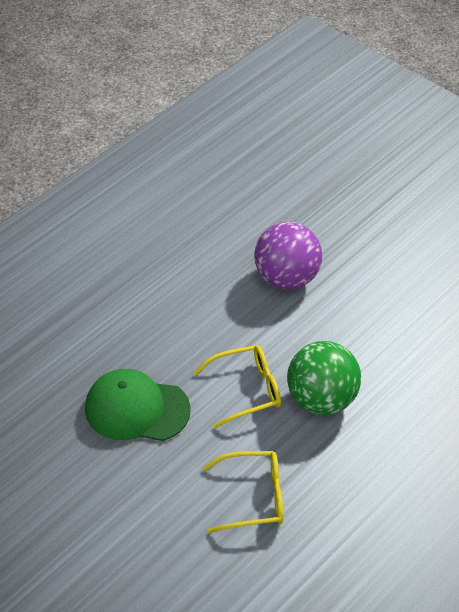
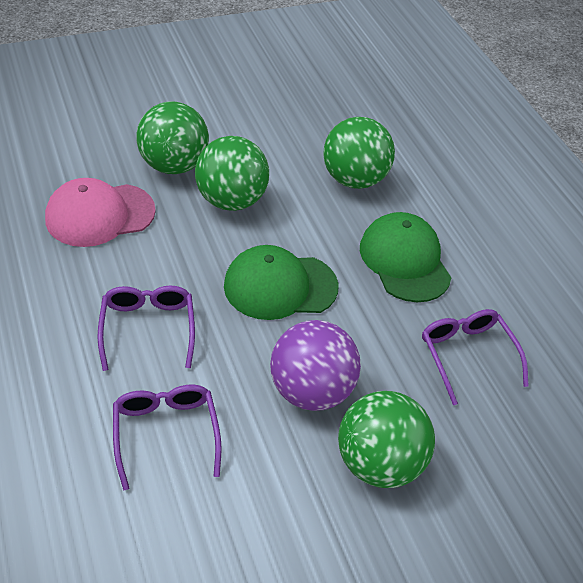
green ball: 1 -> 4
green cap: 1 -> 2
pink cap: 0 -> 1
purple glasses: 0 -> 3
yellow glasses: 2 -> 0

